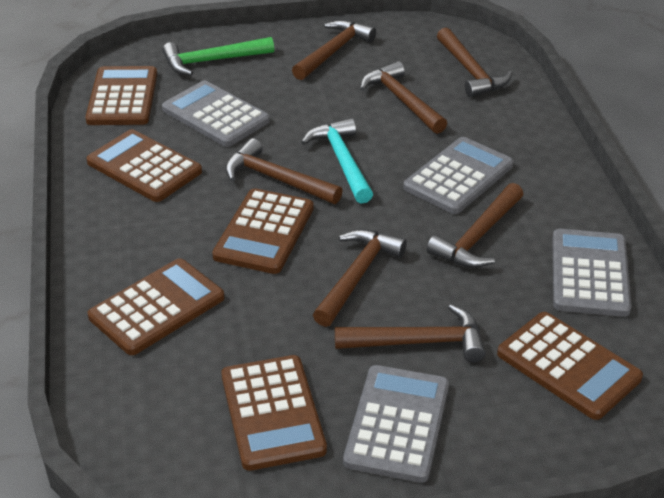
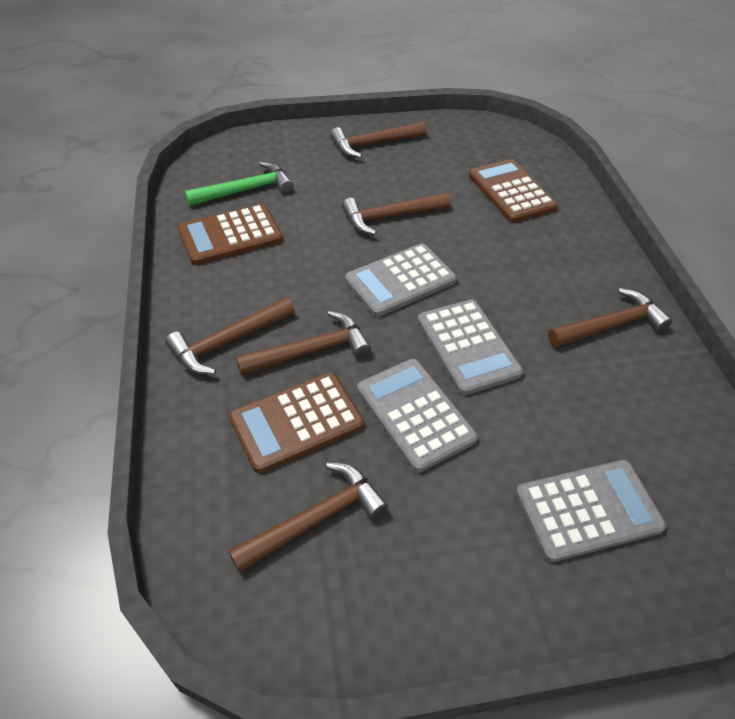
brown calculator: 6 -> 3
brown hammer: 7 -> 6
turquoise hammer: 1 -> 0

